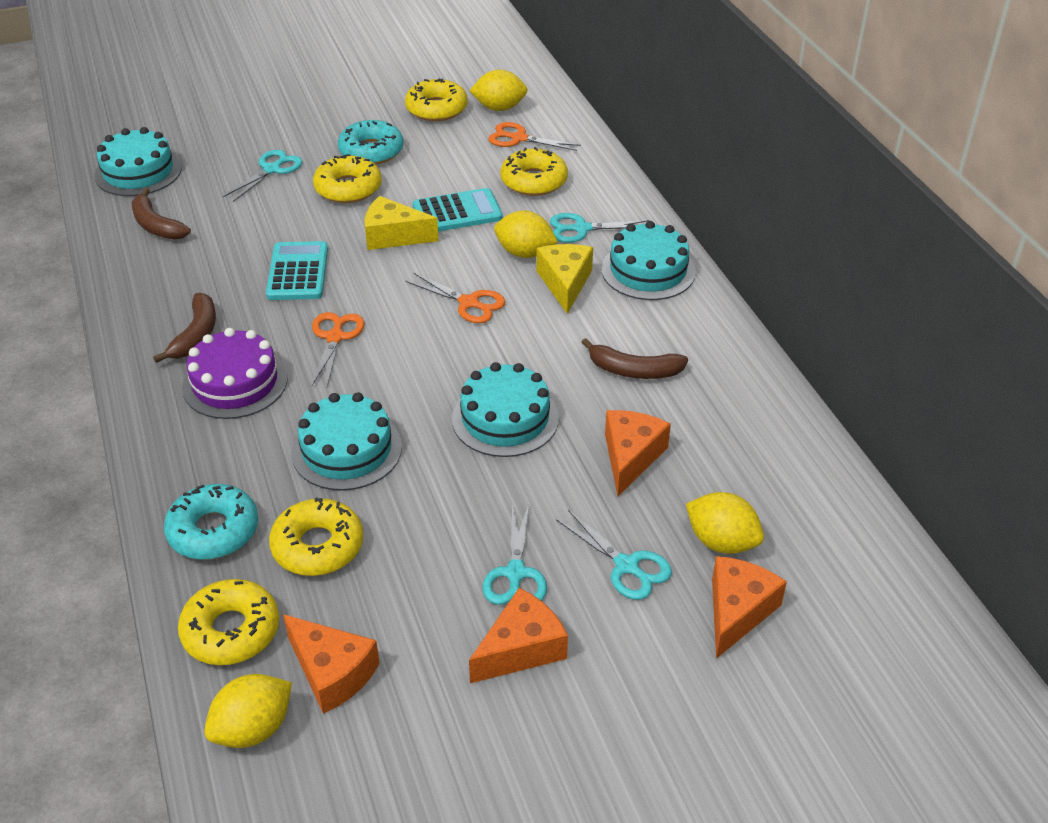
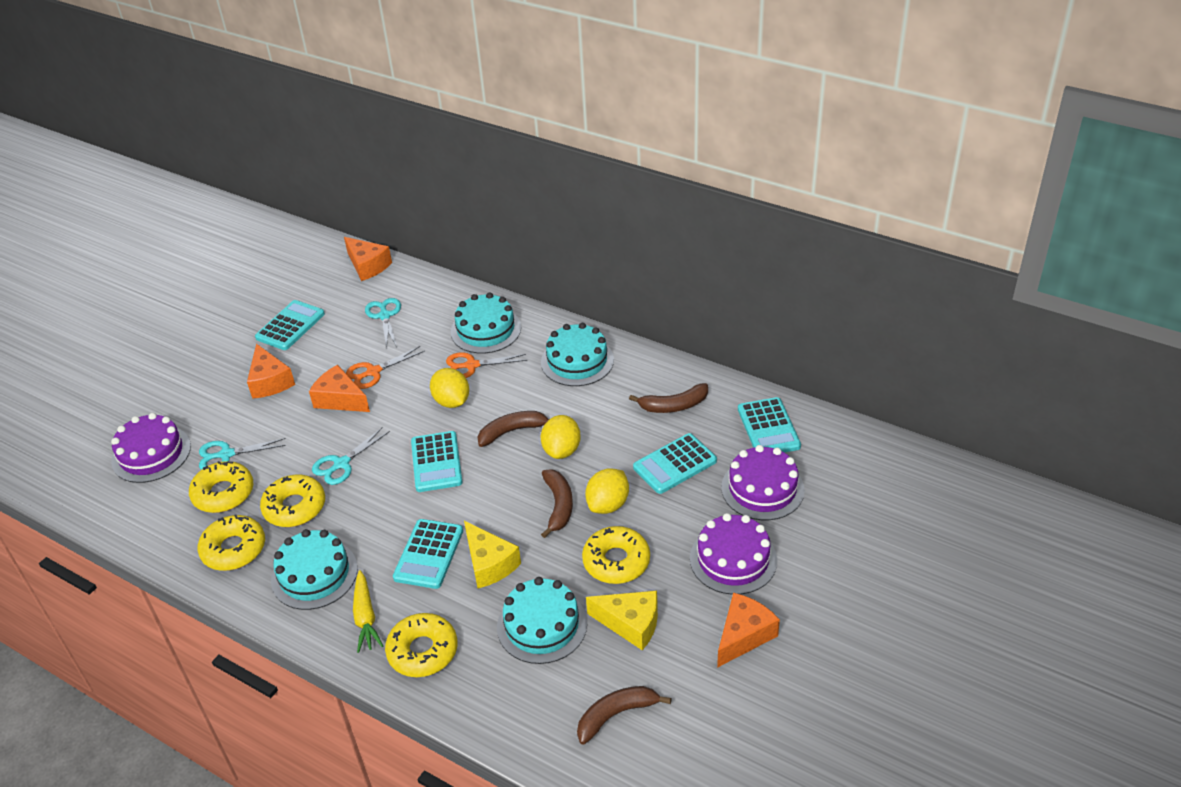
brown banana: 3 -> 4
orange scissors: 3 -> 2
purple cake: 1 -> 3
turquoise calculator: 2 -> 5
turquoise donut: 2 -> 0
turquoise scissors: 4 -> 3
yellow carrot: 0 -> 1
yellow lemon: 4 -> 3

